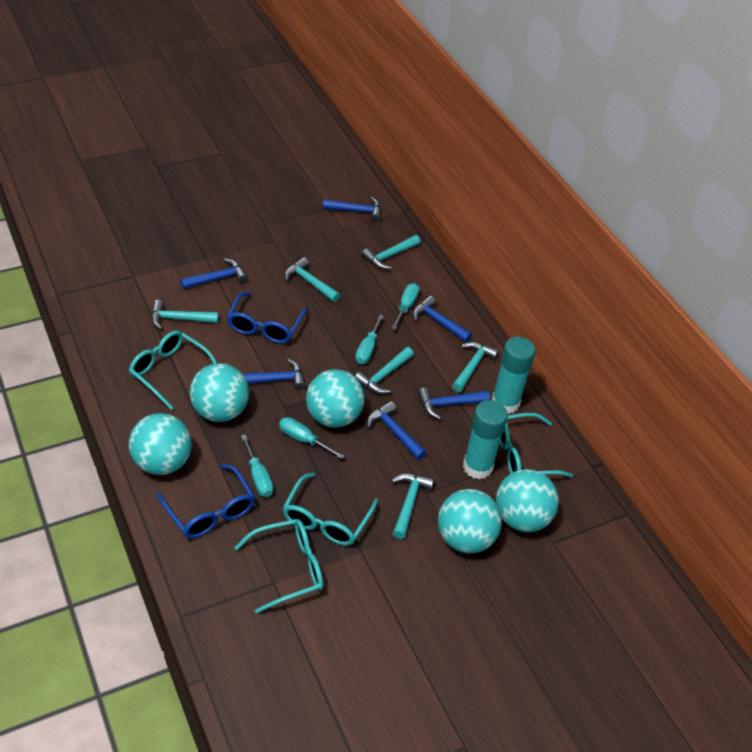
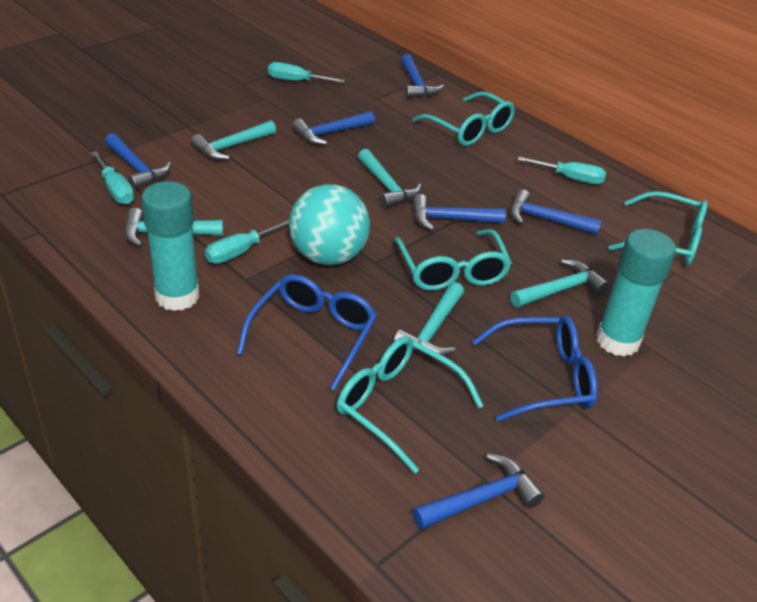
turquoise ball: 5 -> 1
turquoise hammer: 6 -> 5

